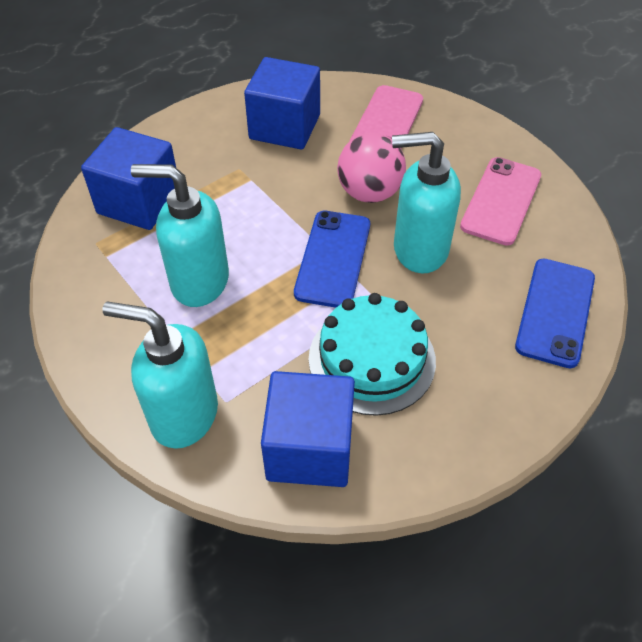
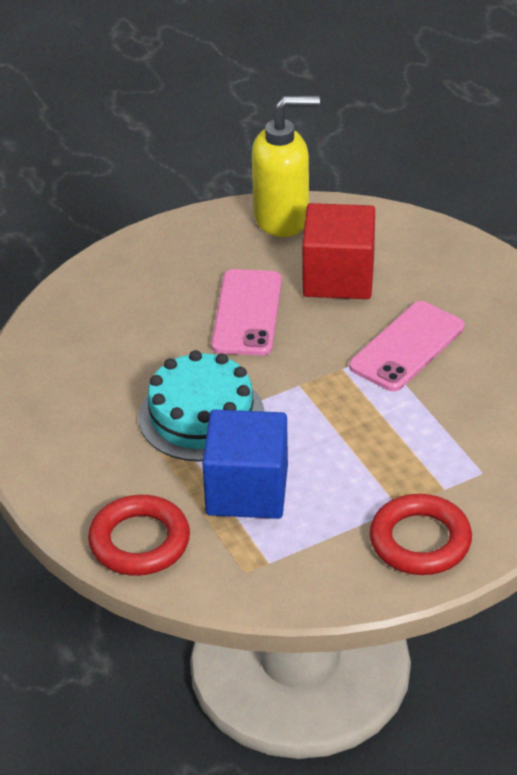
blue cube: 3 -> 1
blue phone: 2 -> 0
pink ball: 1 -> 0
red cube: 0 -> 1
red ring: 0 -> 2
turquoise soap dispenser: 3 -> 0
yellow soap dispenser: 0 -> 1

